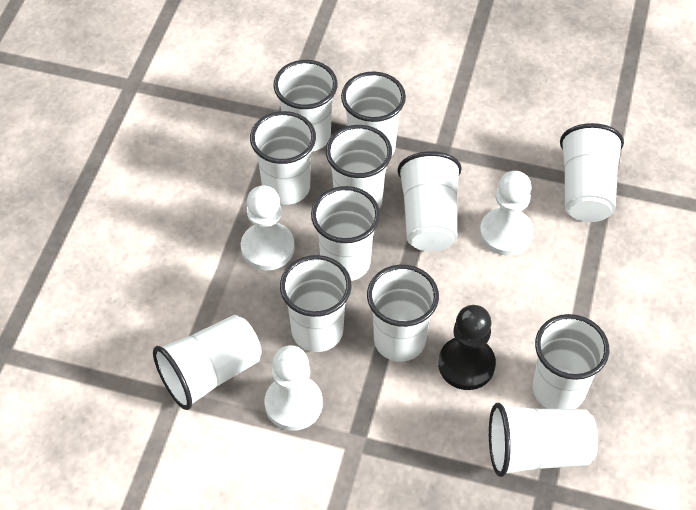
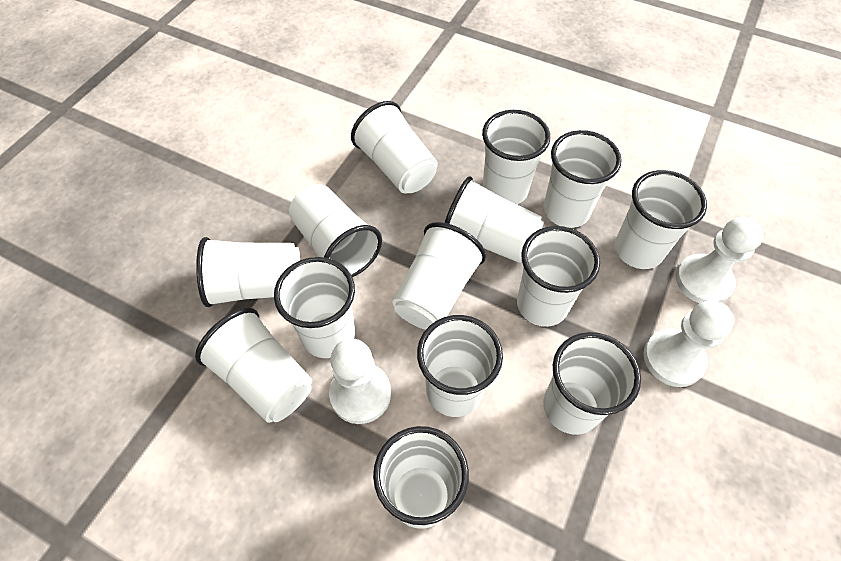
black pawn: 1 -> 0
white cup: 12 -> 14

